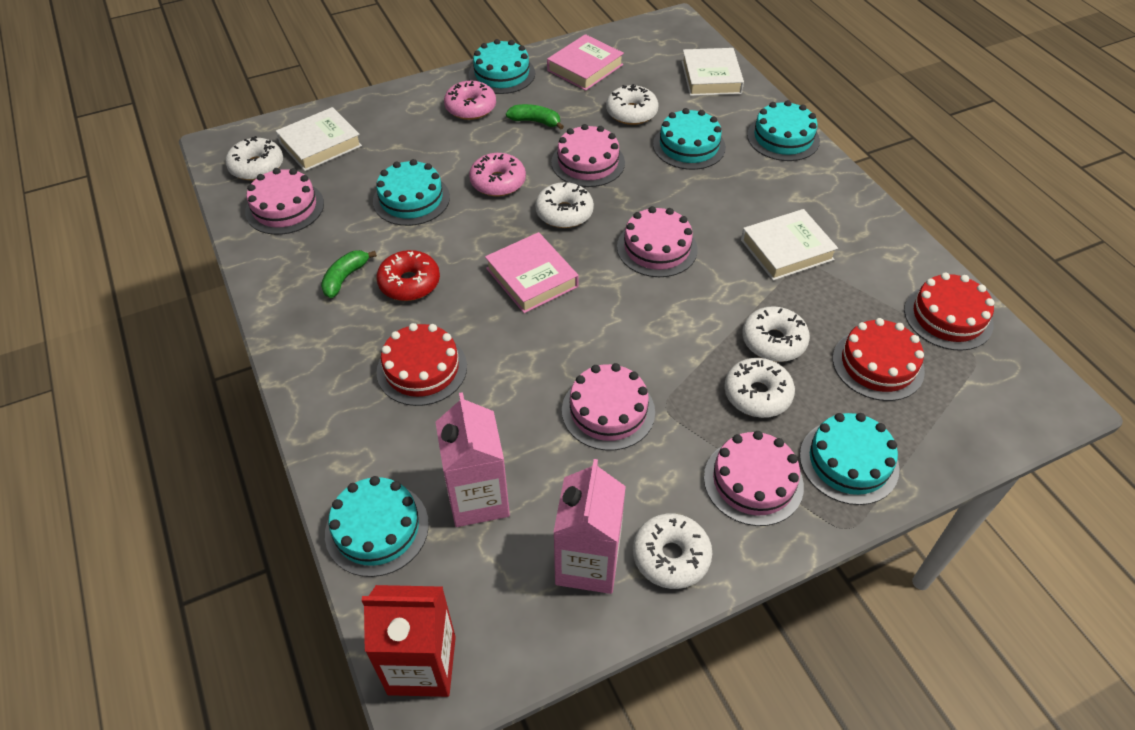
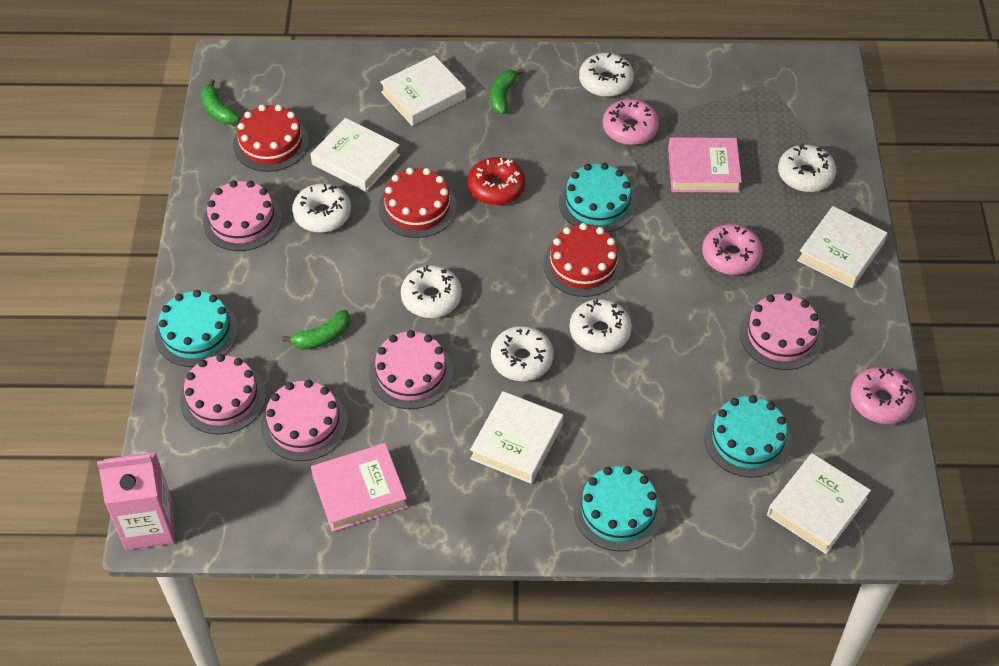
green banana: 2 -> 3
pink carton: 2 -> 1
pink donut: 2 -> 3
red carton: 1 -> 0
turquoise cake: 6 -> 4
white book: 3 -> 5

